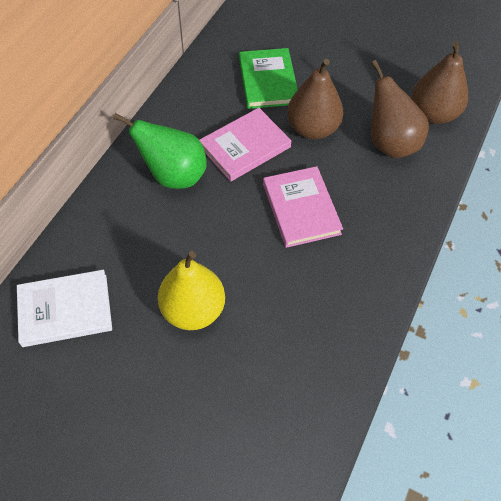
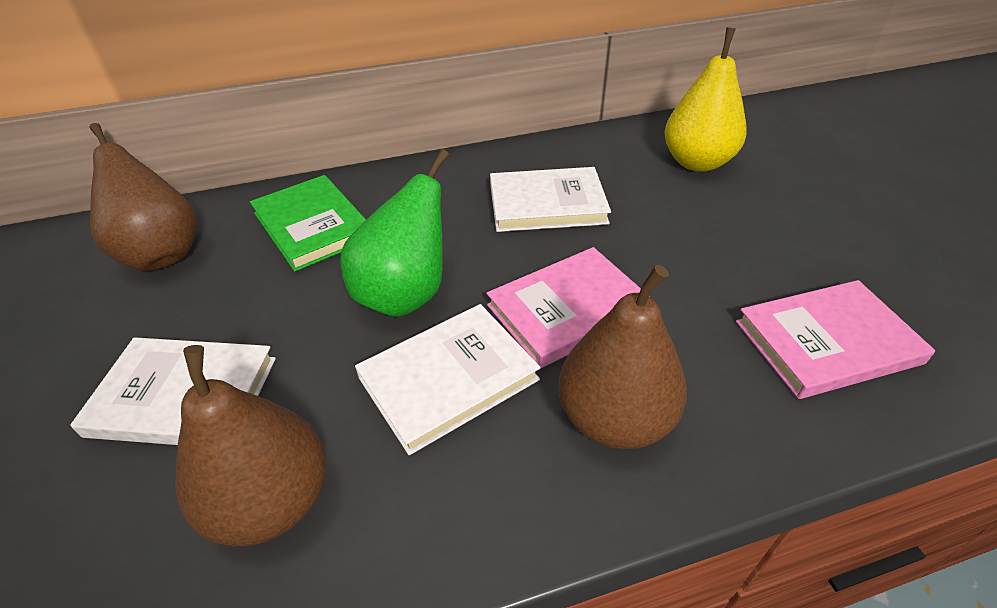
white book: 1 -> 3

